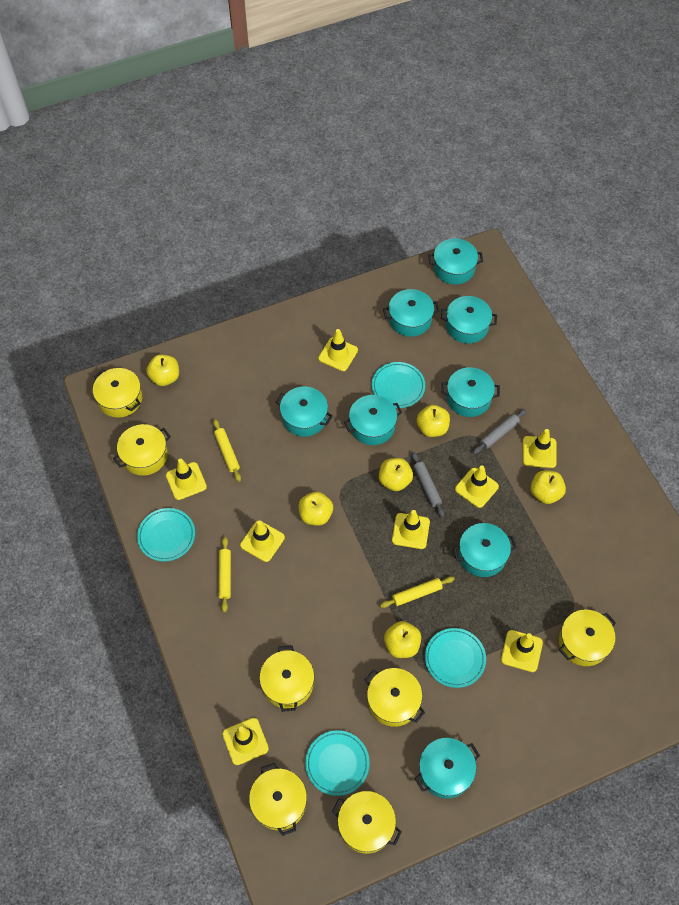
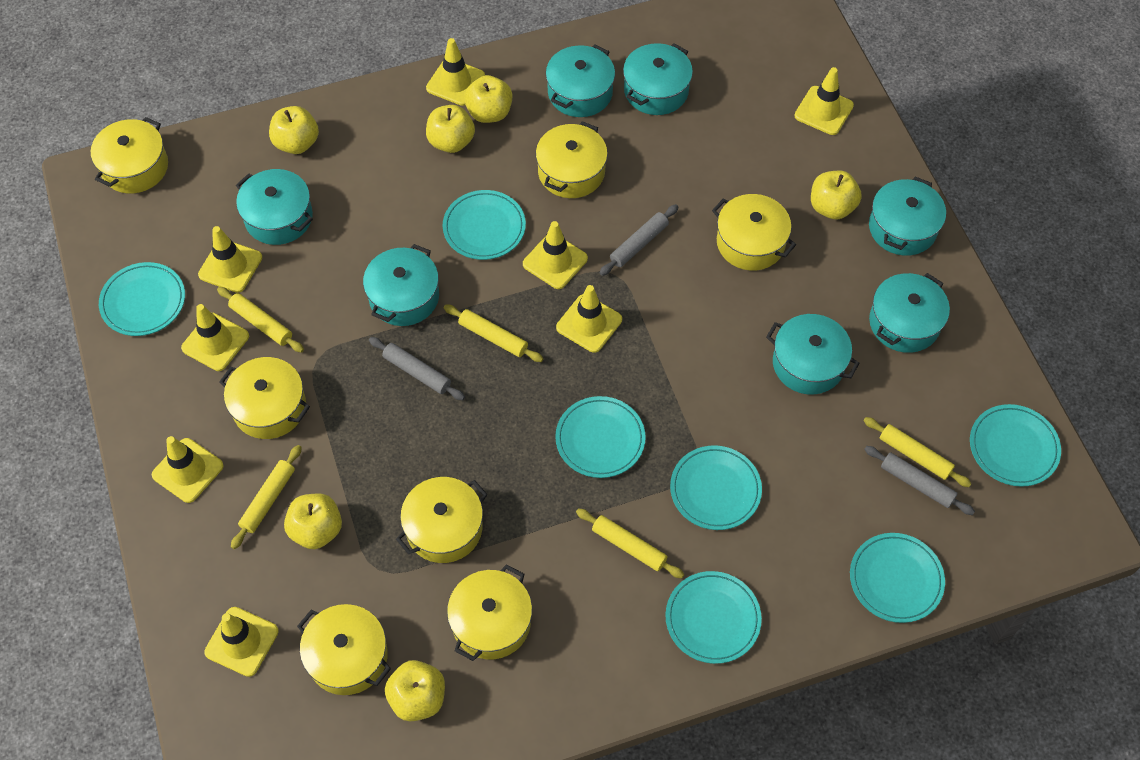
grey rolling pin: 2 -> 3
turquoise plate: 4 -> 7
turquoise pot: 8 -> 7
yellow rolling pin: 3 -> 5

